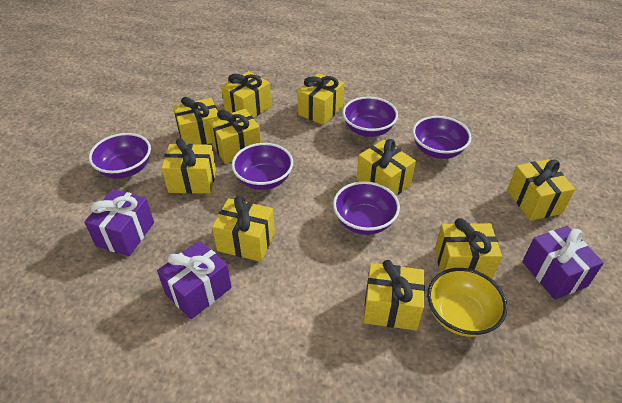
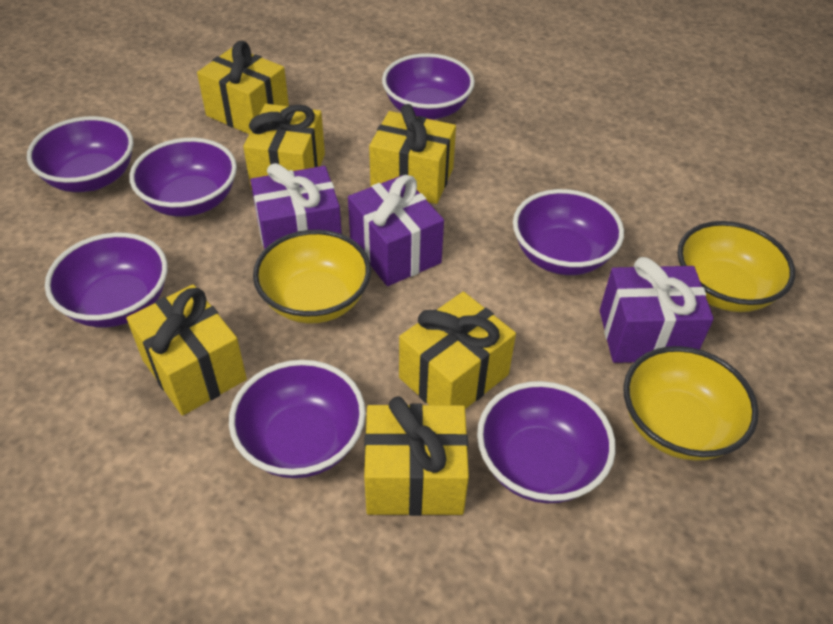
purple bowl: 5 -> 7
yellow bowl: 1 -> 3
yellow gift: 10 -> 6

